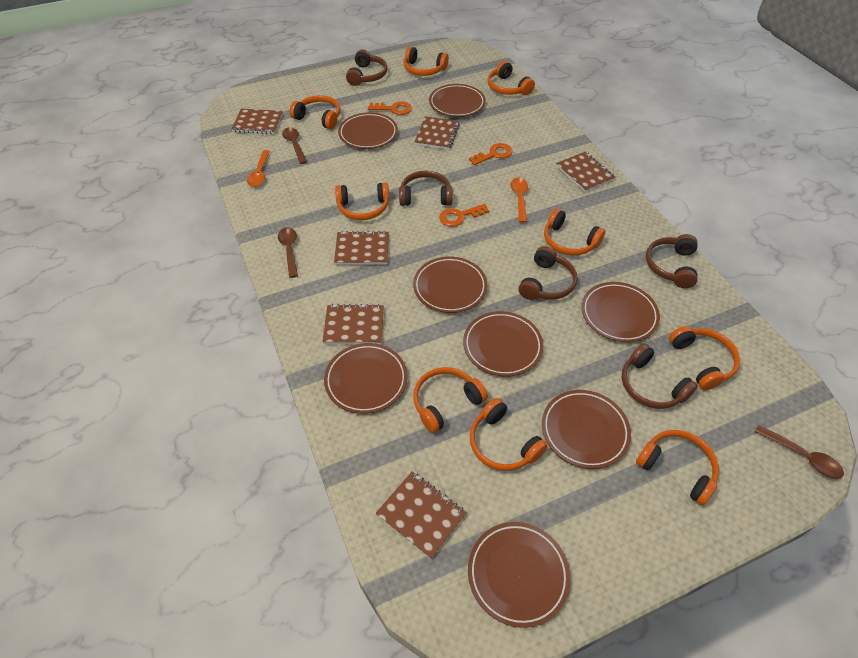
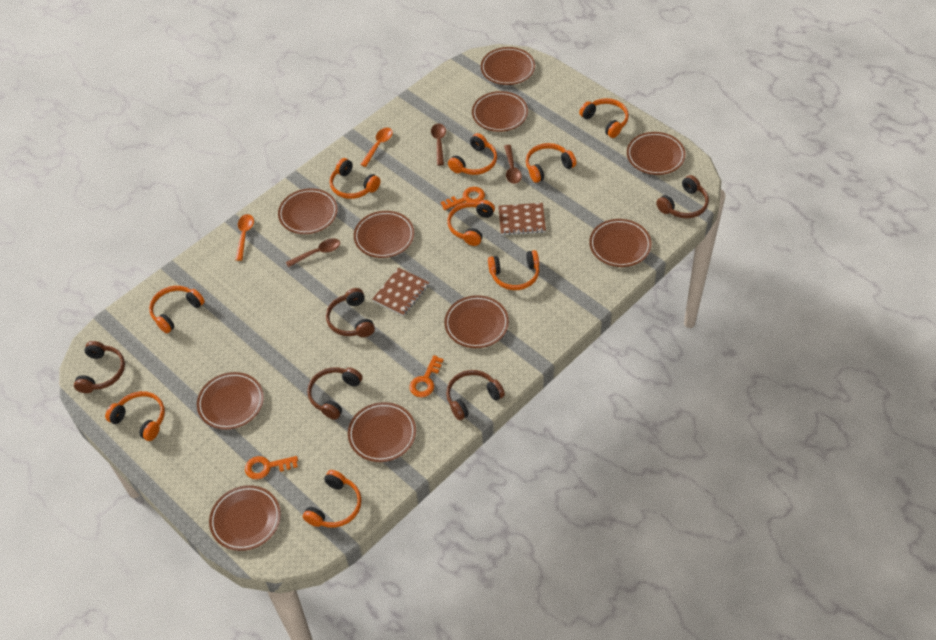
brown notebook: 6 -> 2
brown plate: 8 -> 10

